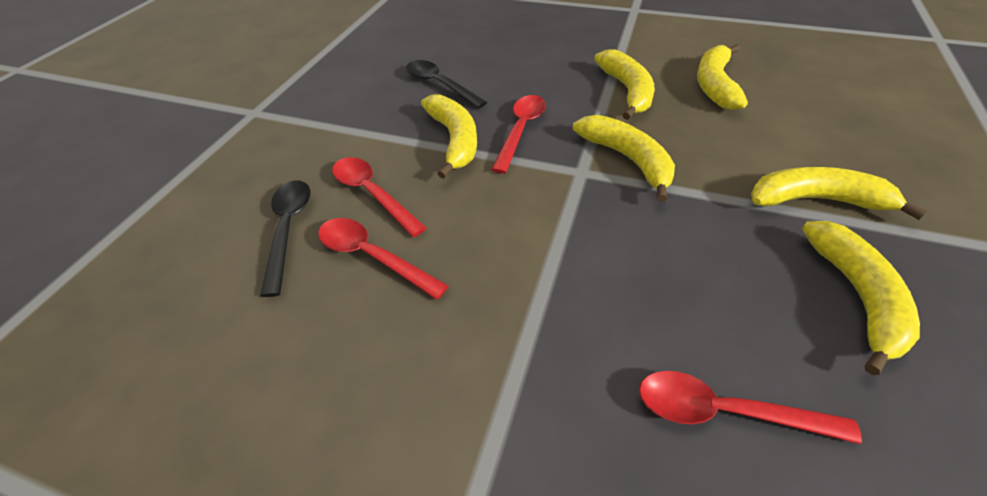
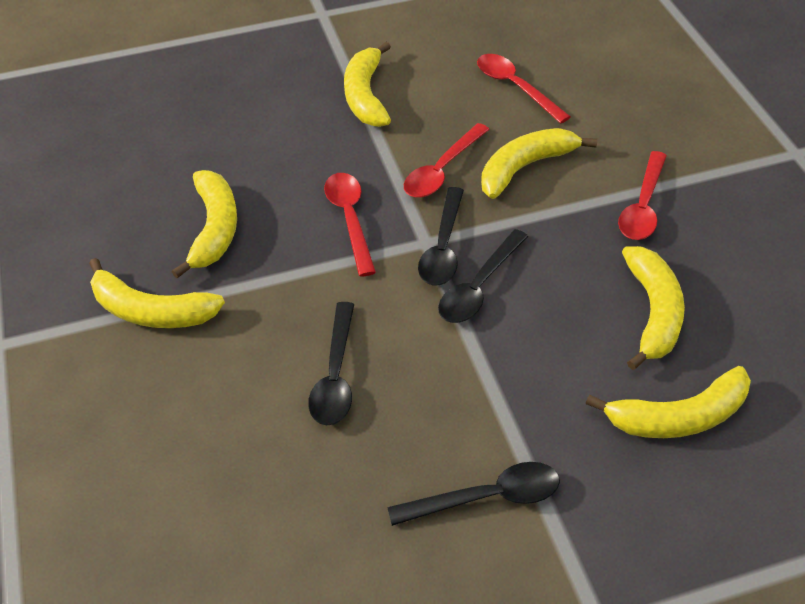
black spoon: 2 -> 4

